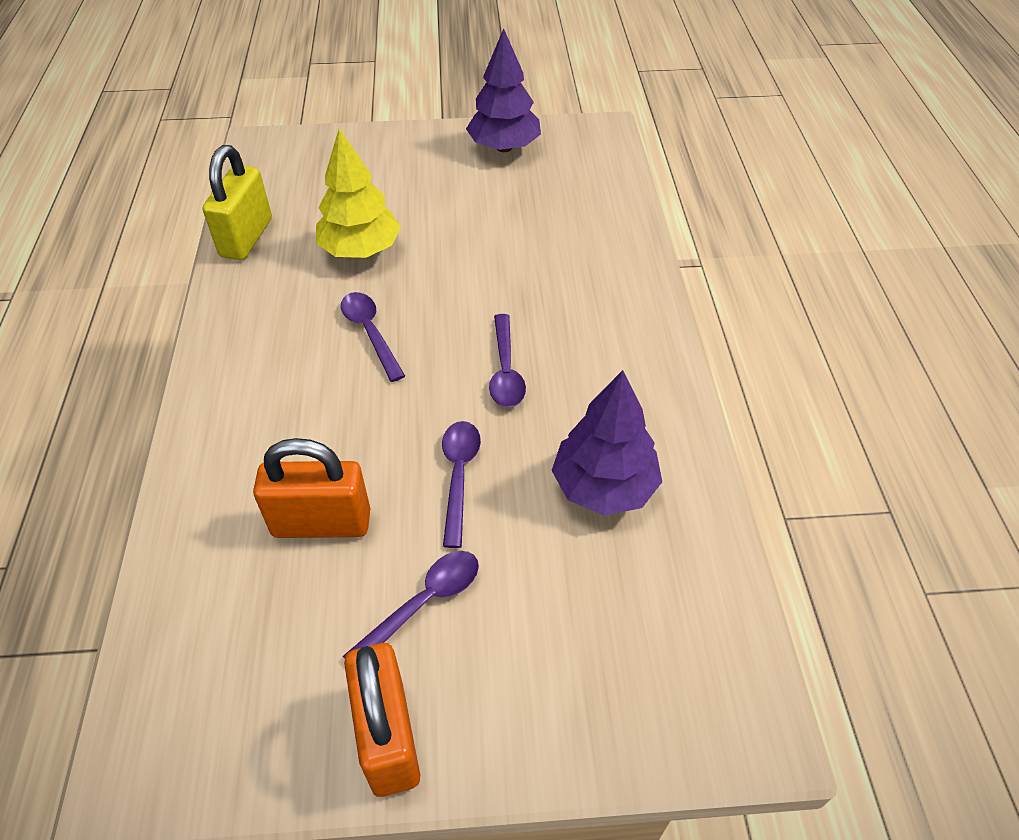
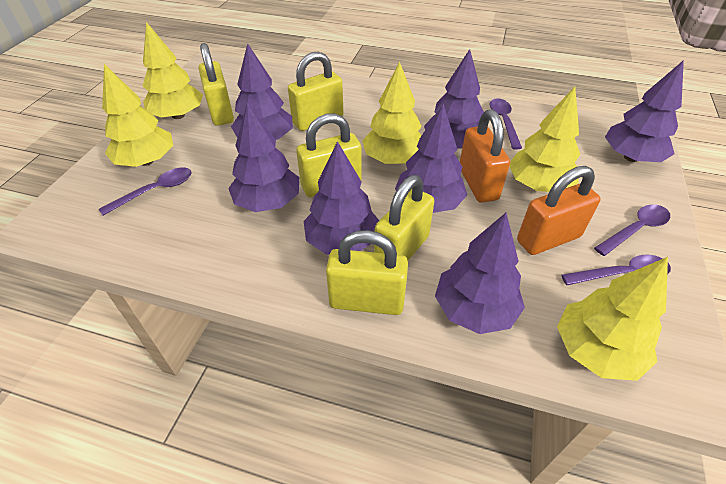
purple tree: 2 -> 7
yellow padlock: 1 -> 5
yellow tree: 1 -> 5

